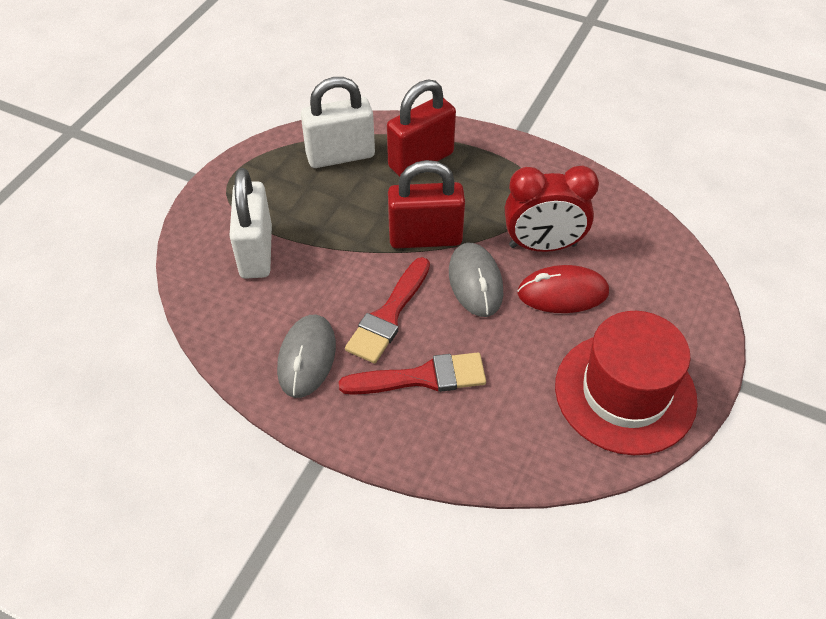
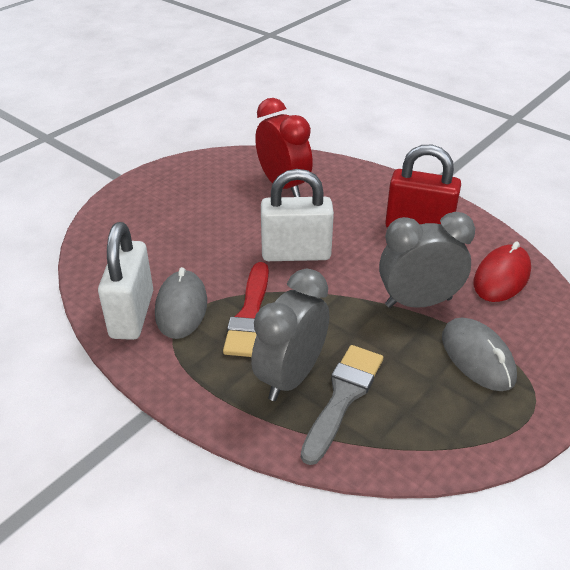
grey brush: 0 -> 1
grey clock: 0 -> 2
red brush: 2 -> 1
red hat: 1 -> 0
red padlock: 2 -> 1

